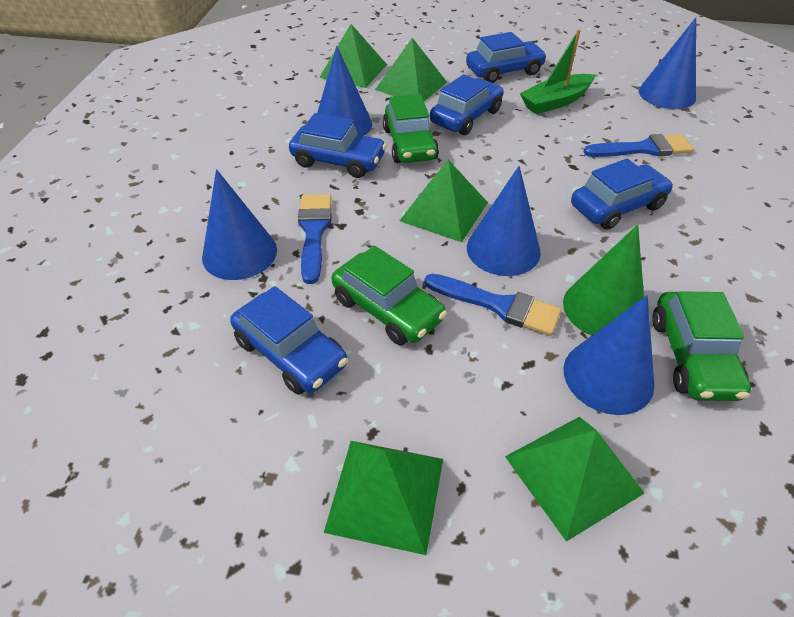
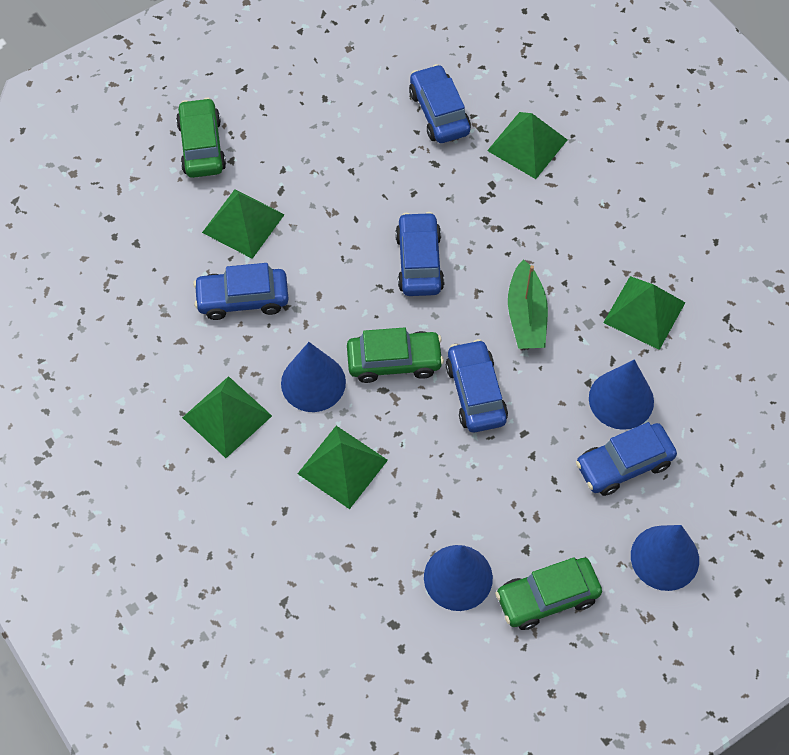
blue brush: 3 -> 0
blue cone: 5 -> 4
green cone: 1 -> 0

